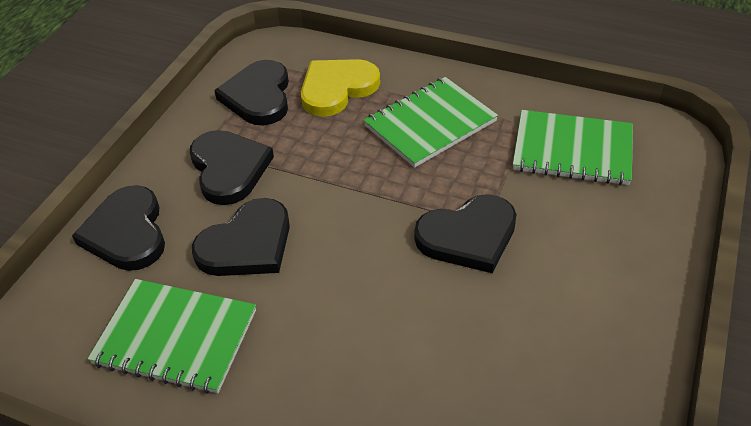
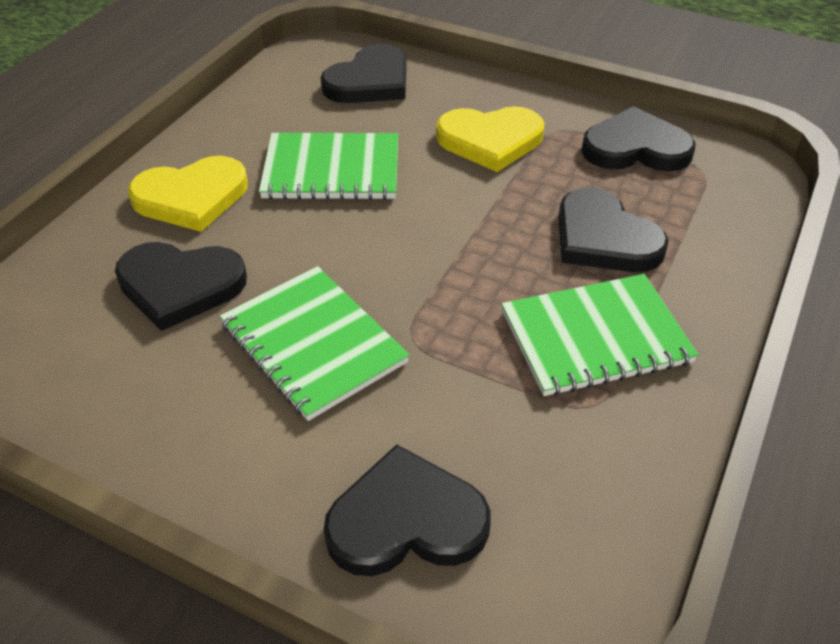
yellow heart: 1 -> 2

